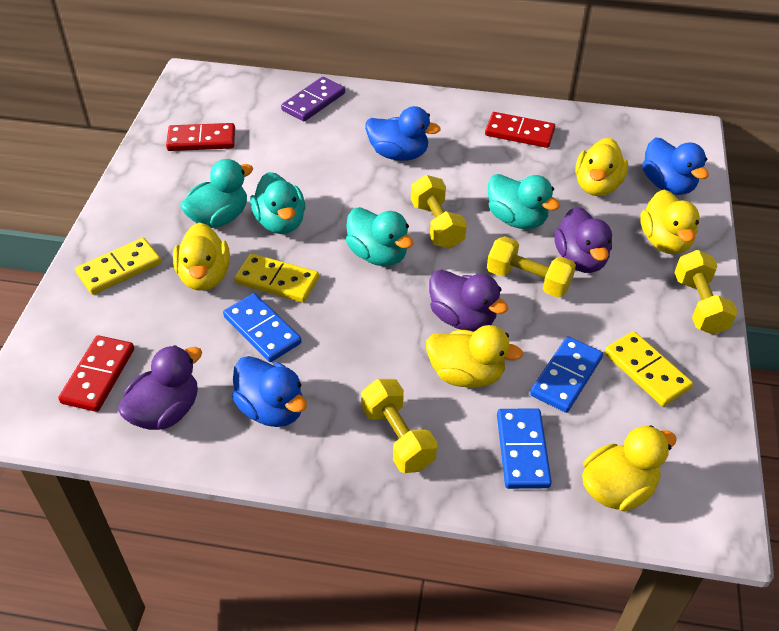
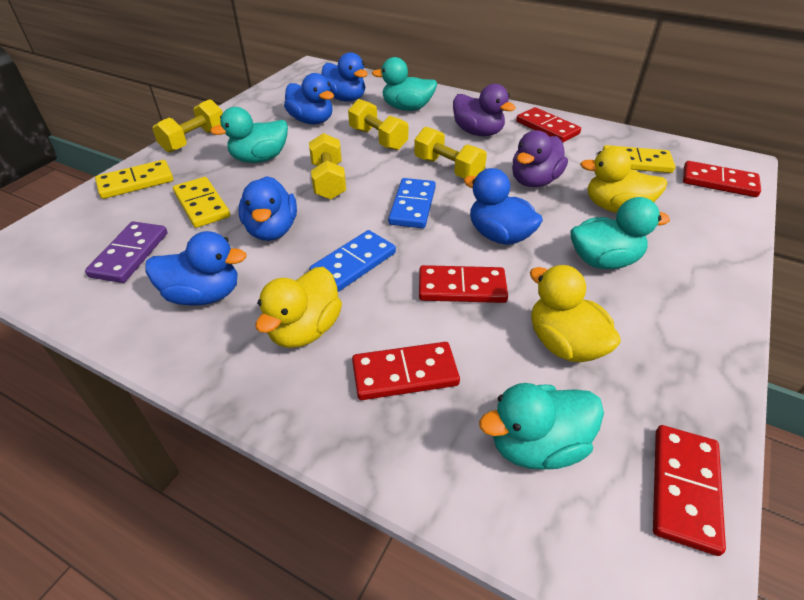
blue domino: 3 -> 2
blue duck: 3 -> 5
purple duck: 3 -> 2
red domino: 3 -> 5
yellow duck: 5 -> 3

